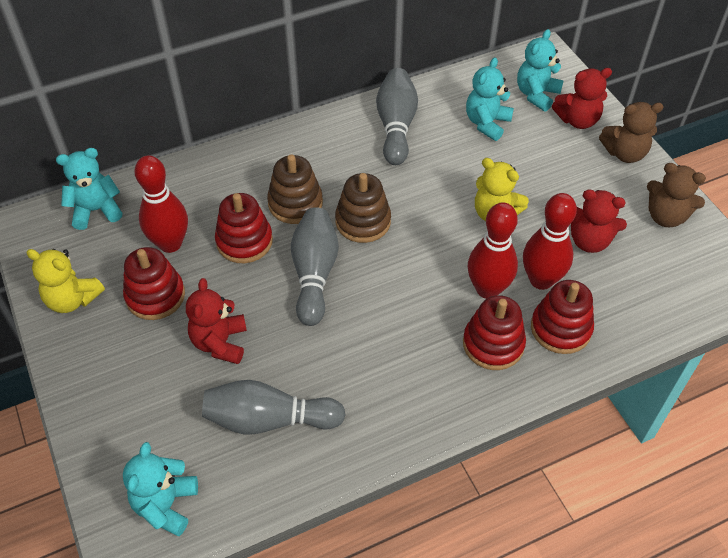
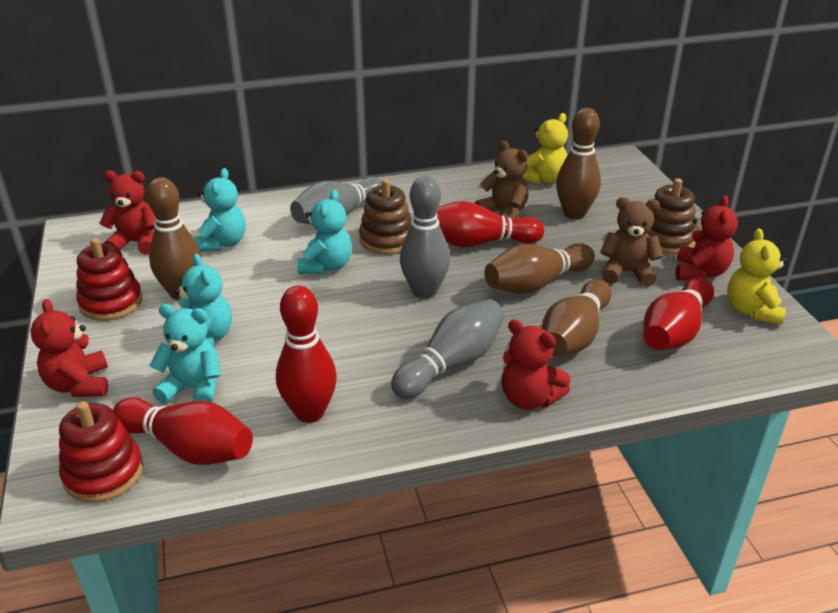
brown bowling pin: 0 -> 4
red bowling pin: 3 -> 4
red stacking toy: 4 -> 2
red teddy bear: 3 -> 4

